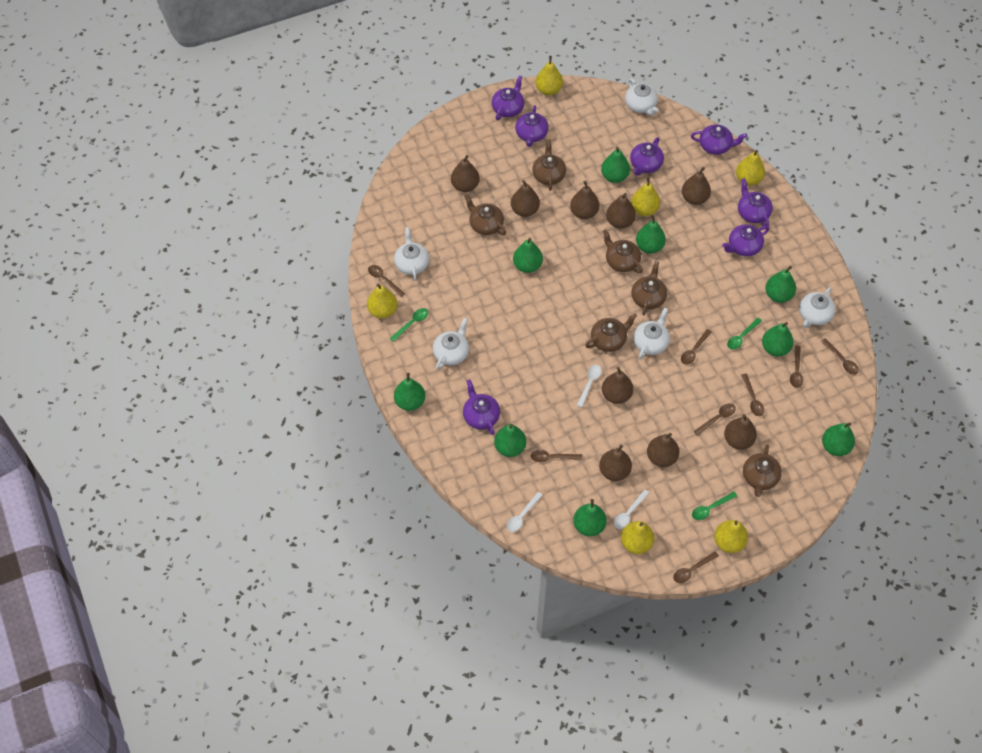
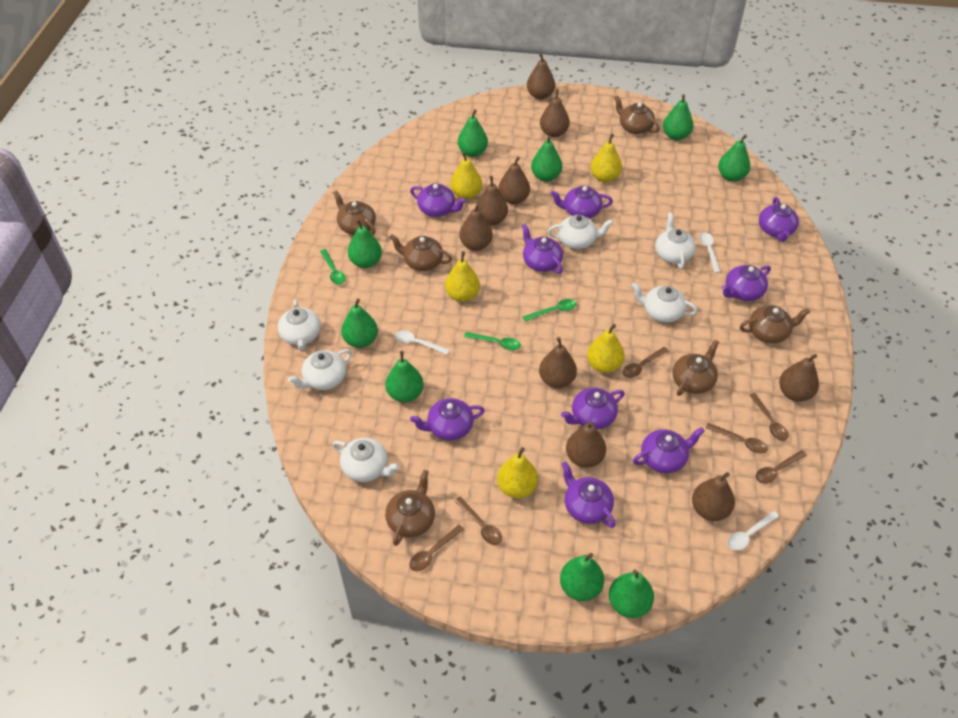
brown spoon: 8 -> 6
purple teapot: 7 -> 9
white teapot: 5 -> 6
yellow pear: 6 -> 5

